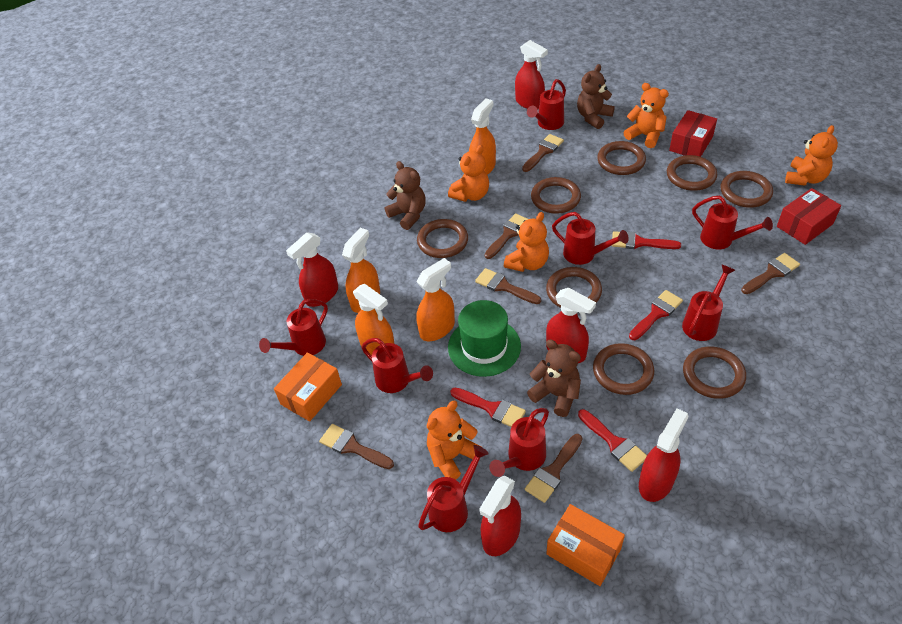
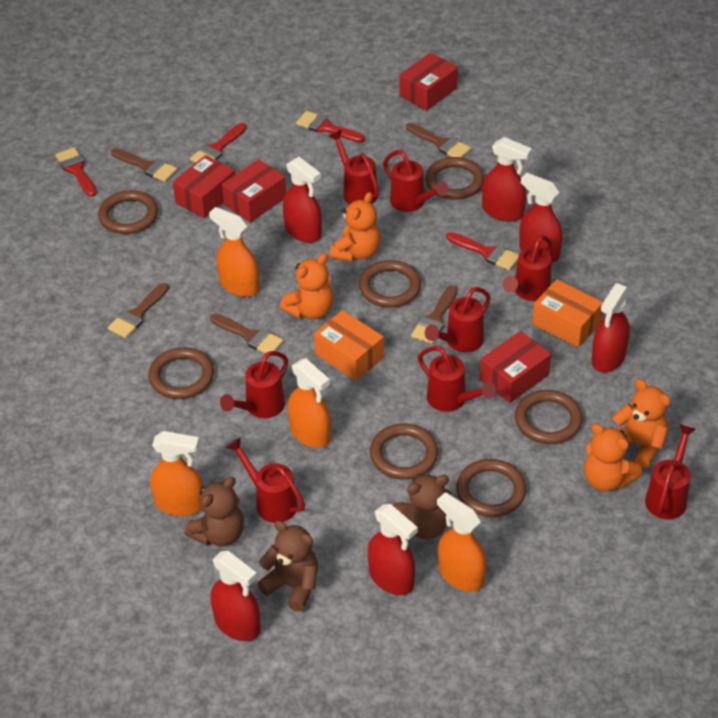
brown brush: 6 -> 5
brown ring: 8 -> 7
green hat: 1 -> 0
orange teddy bear: 5 -> 4
red box: 2 -> 4
red spray bottle: 5 -> 6

